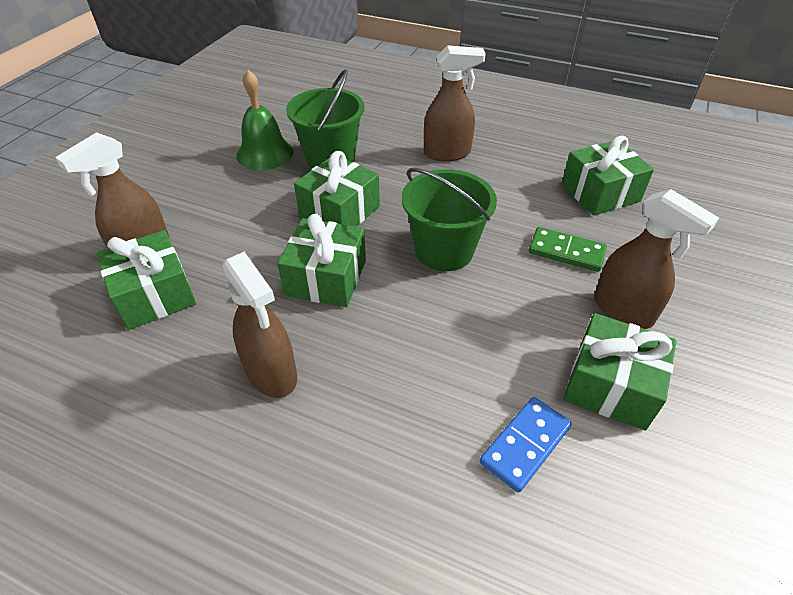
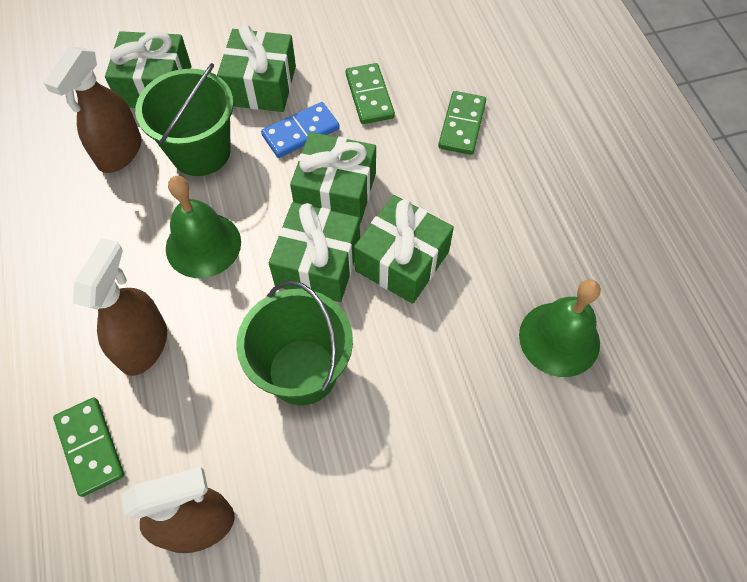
brown spray bottle: 4 -> 3
green bell: 1 -> 2
green domino: 1 -> 3

